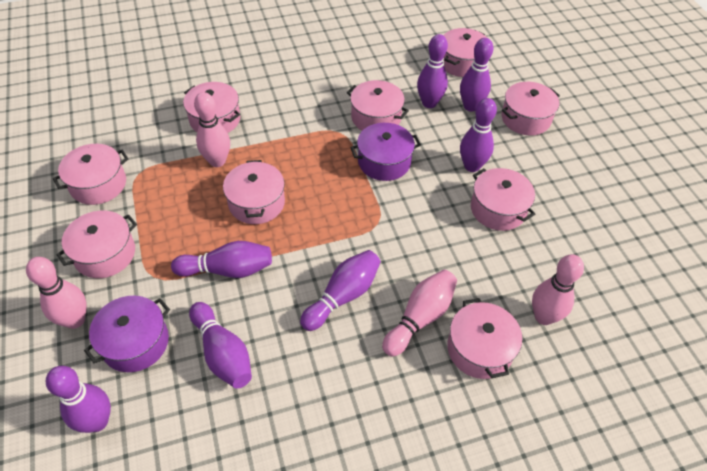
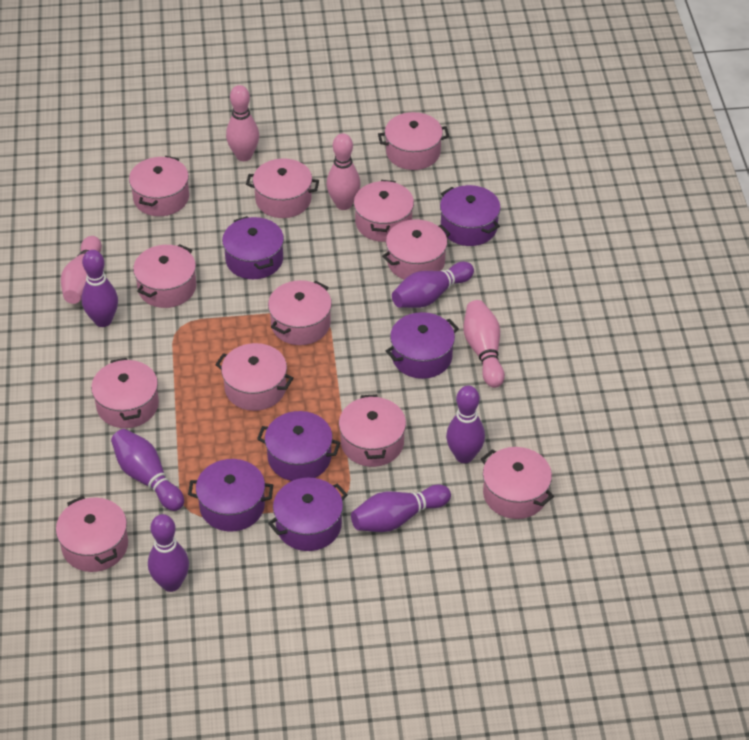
pink pot: 9 -> 12
purple bowling pin: 7 -> 6
purple pot: 2 -> 6

